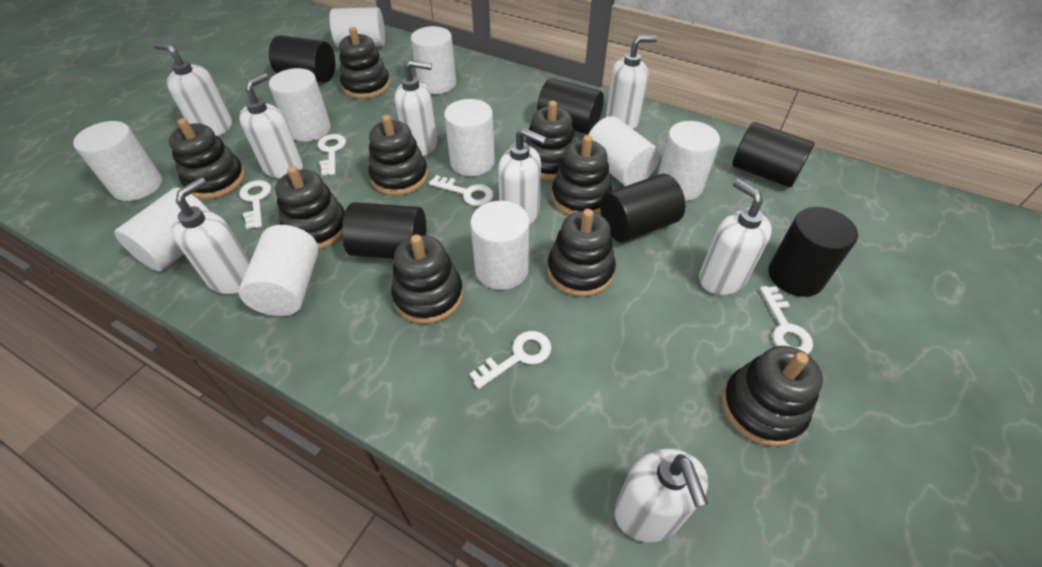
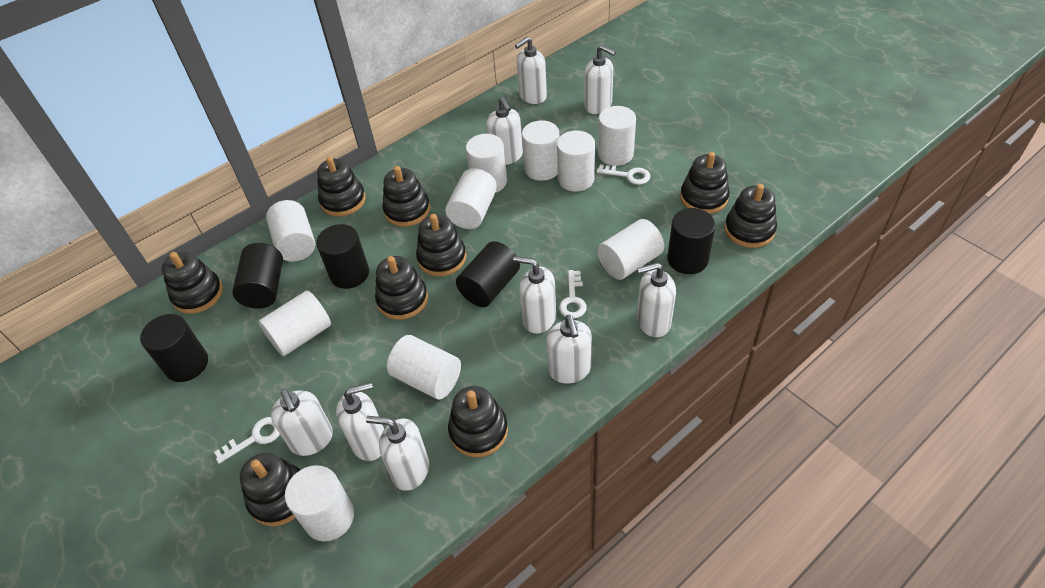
black cylinder: 6 -> 5
white key: 5 -> 3
white soap dispenser: 8 -> 9

